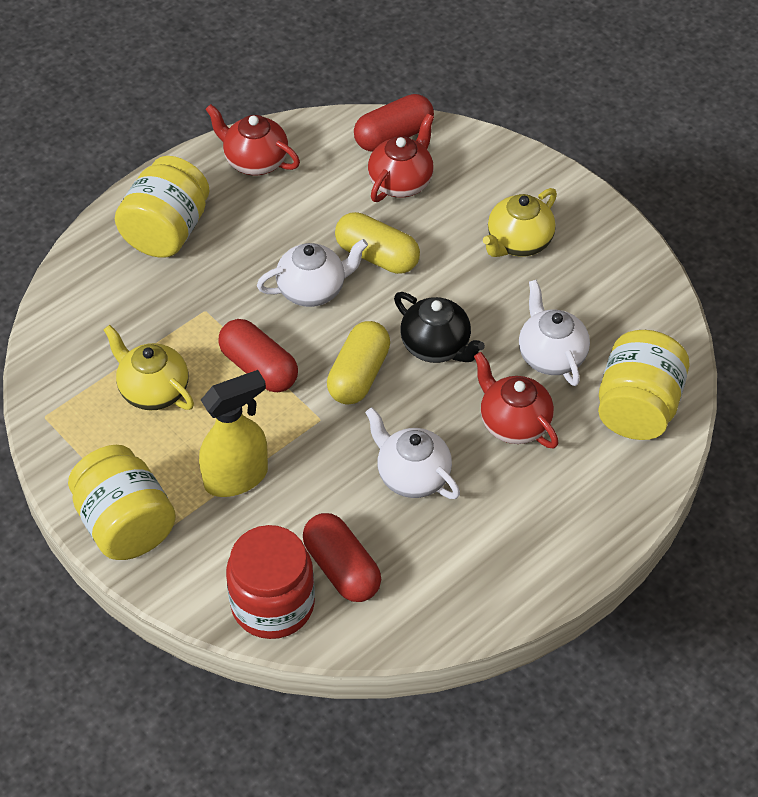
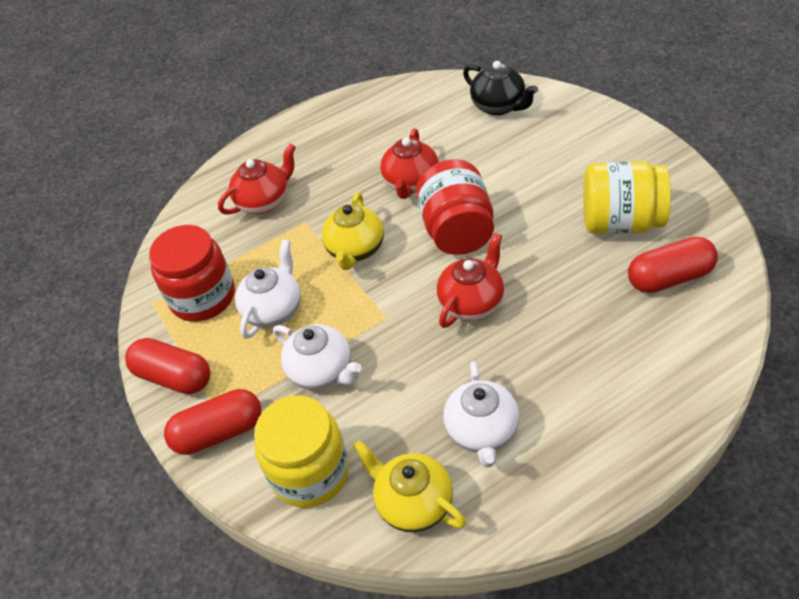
red jar: 1 -> 2
yellow capsule: 2 -> 0
yellow jar: 3 -> 2
yellow spray bottle: 1 -> 0

